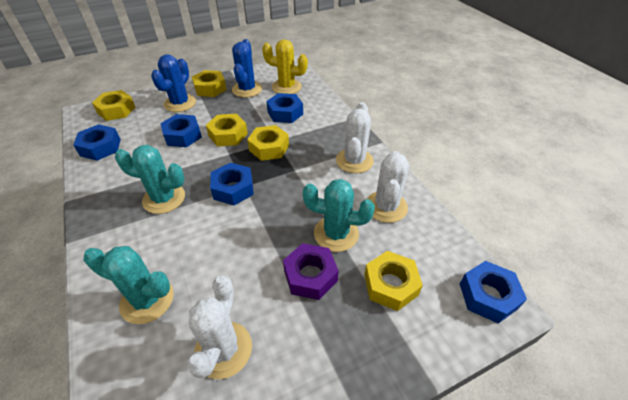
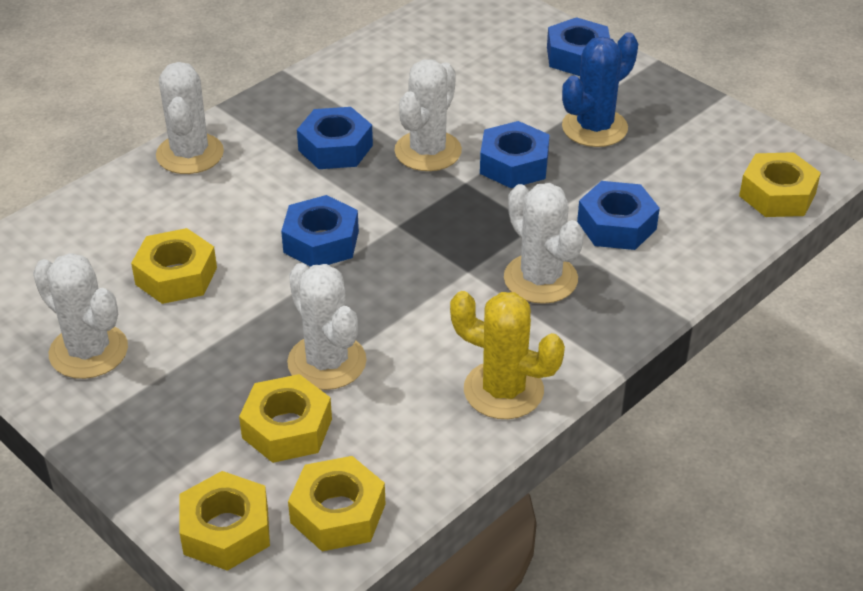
blue cactus: 2 -> 1
purple nut: 1 -> 0
turquoise cactus: 3 -> 0
white cactus: 3 -> 5

